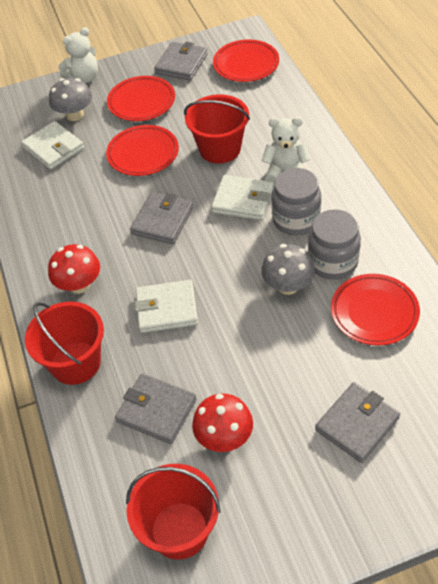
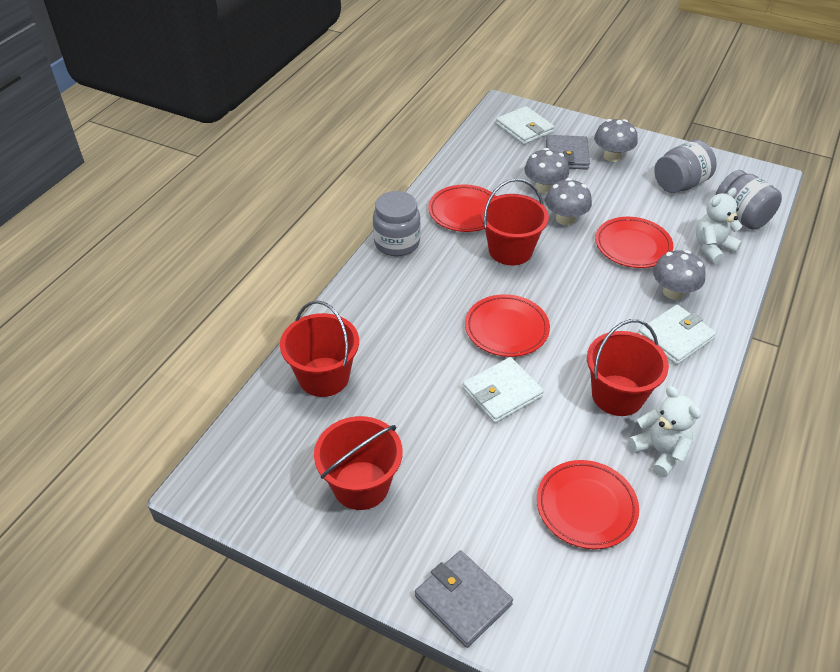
grey jar: 2 -> 3
grey mushroom: 2 -> 4
grey wallet: 4 -> 2
red bucket: 3 -> 4
red mushroom: 2 -> 0

